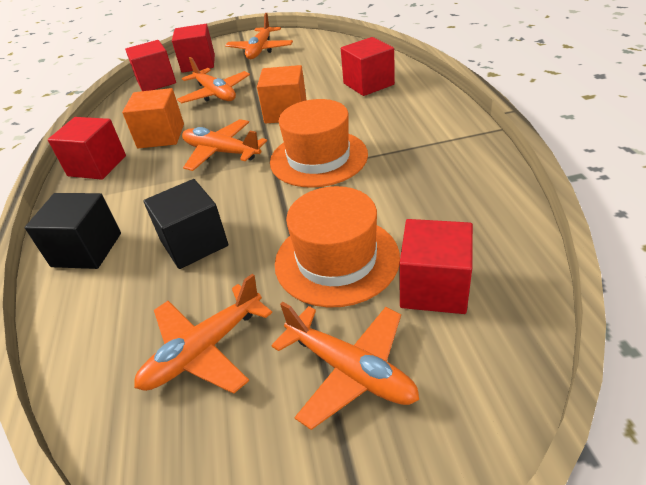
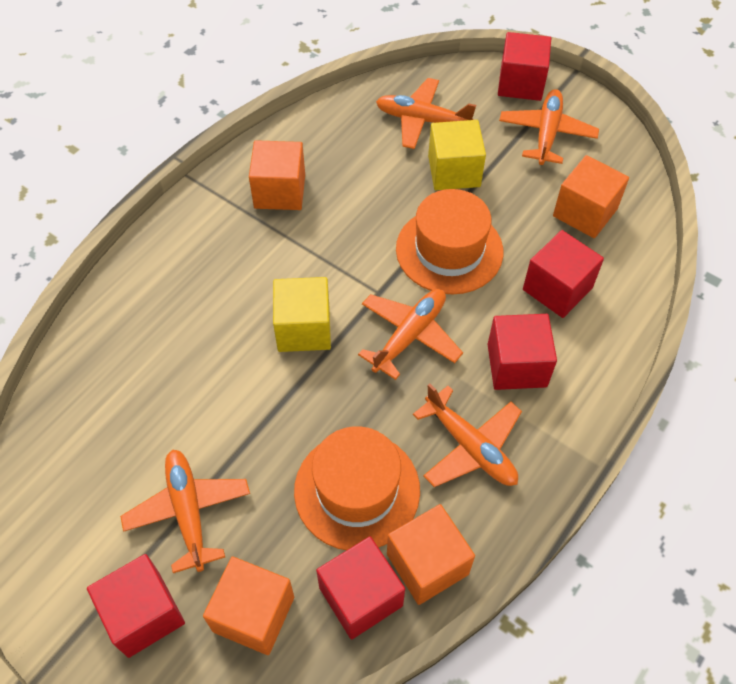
black cube: 2 -> 0
orange cube: 2 -> 4
yellow cube: 0 -> 2

